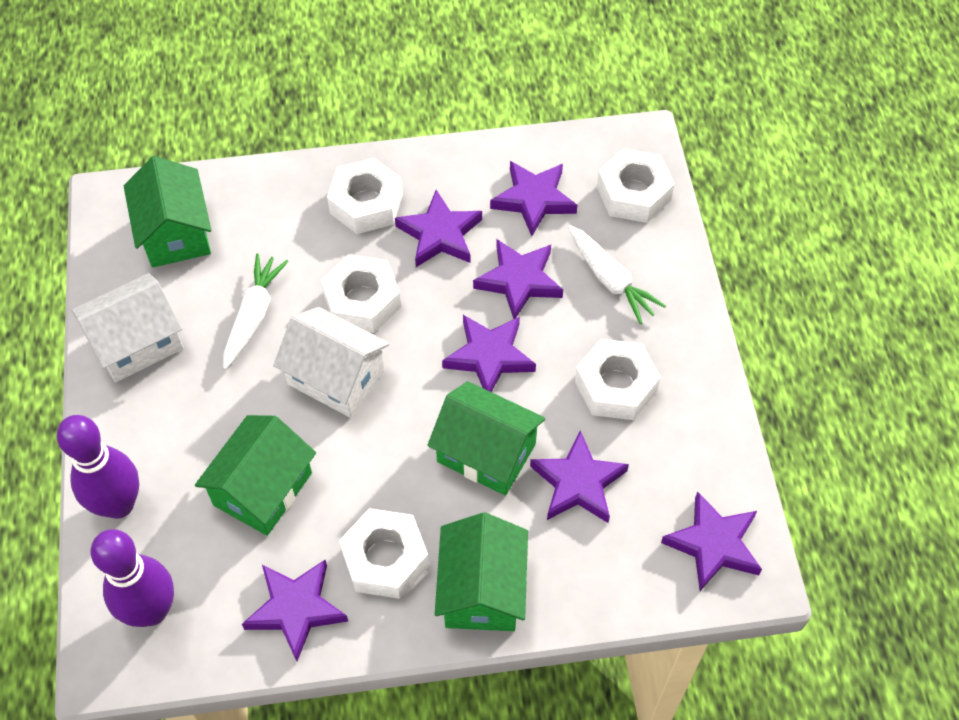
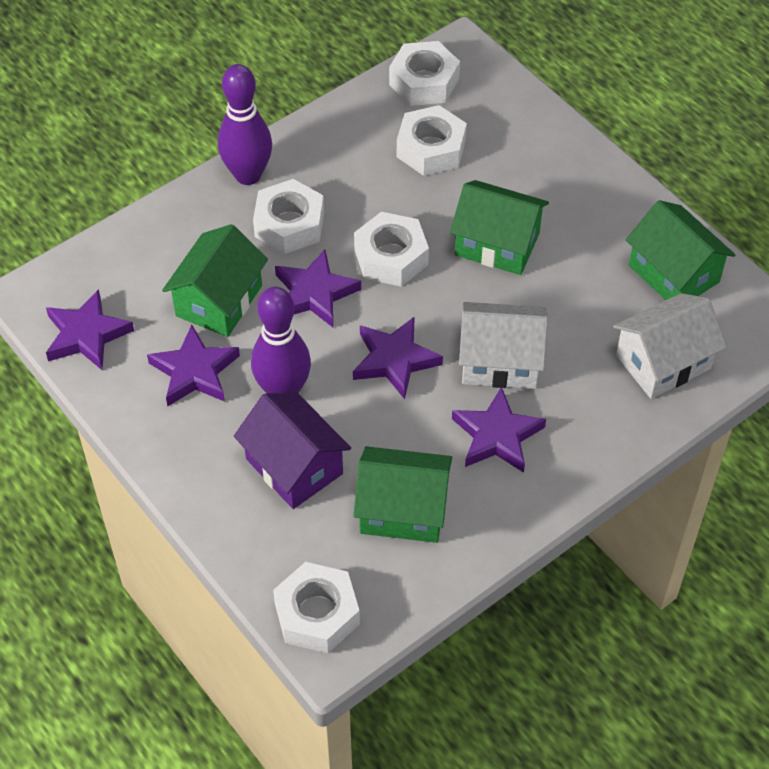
purple house: 0 -> 1
purple star: 7 -> 5
white carrot: 2 -> 0

